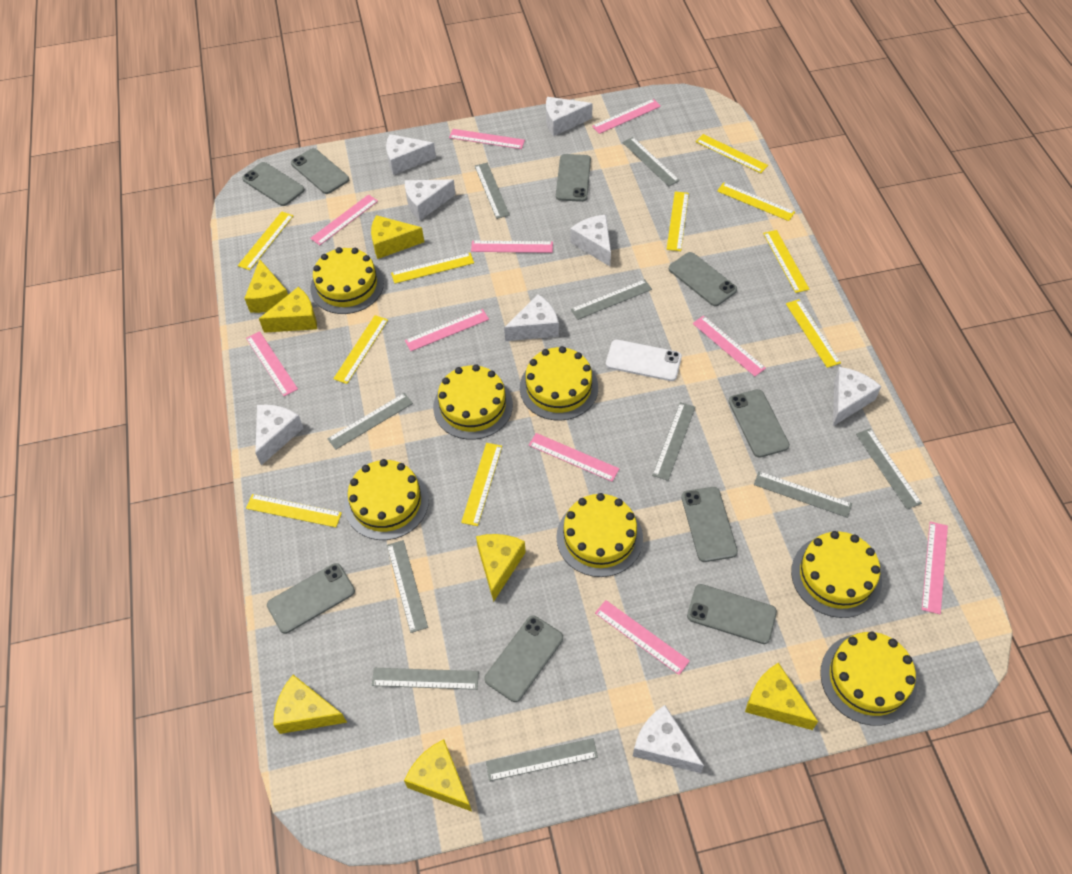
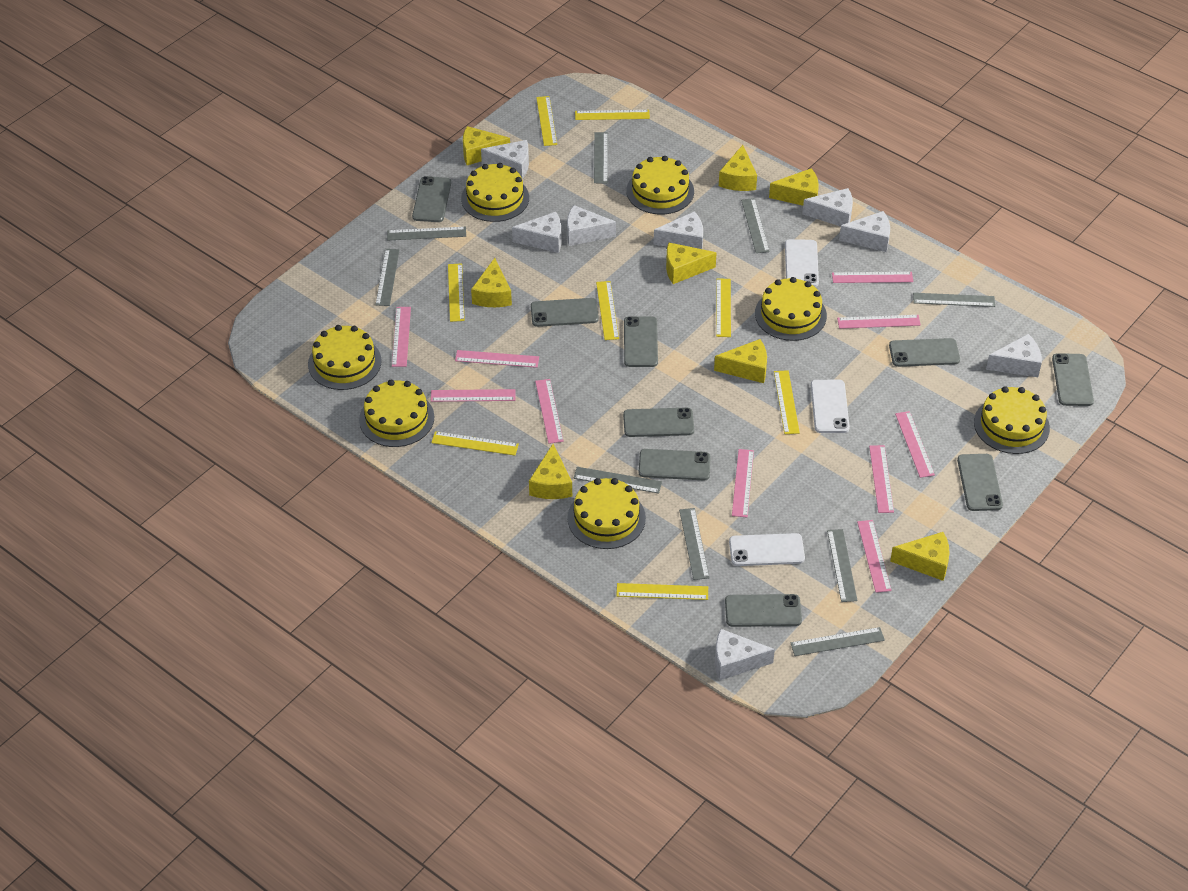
grey ruler: 10 -> 9
white phone: 1 -> 3
yellow cheese: 7 -> 8
yellow ruler: 10 -> 8

